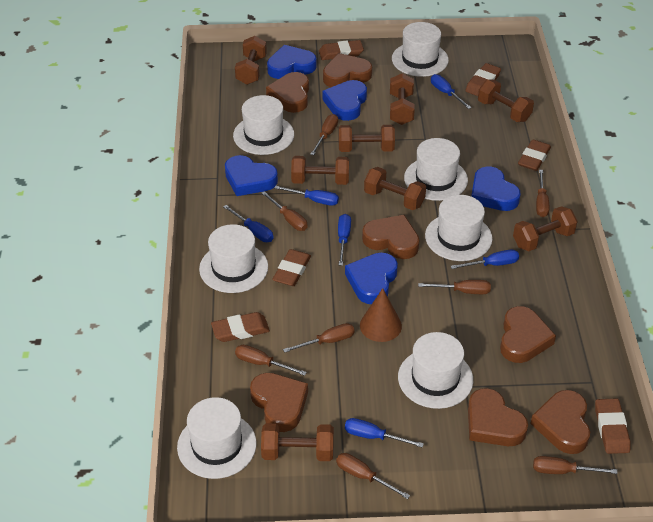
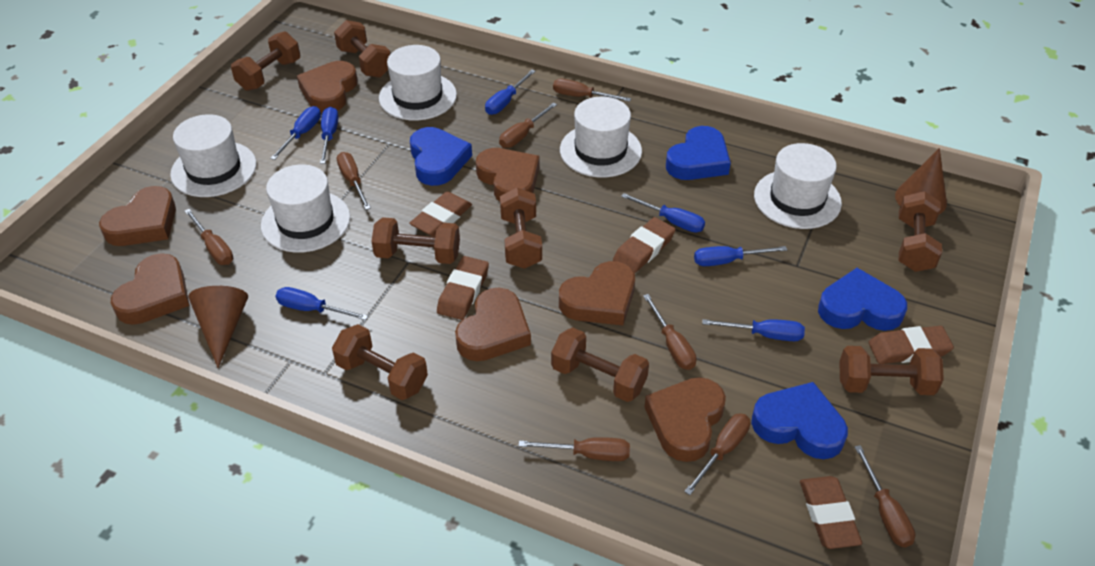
blue heart: 5 -> 4
blue screwdriver: 6 -> 7
brown cone: 1 -> 2
brown eraser: 6 -> 5
white hat: 7 -> 5

